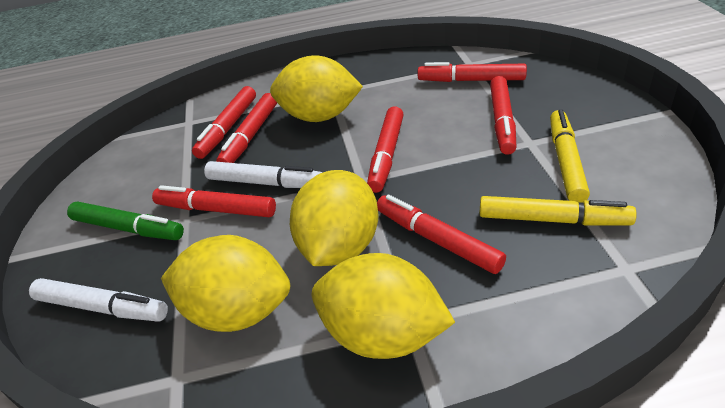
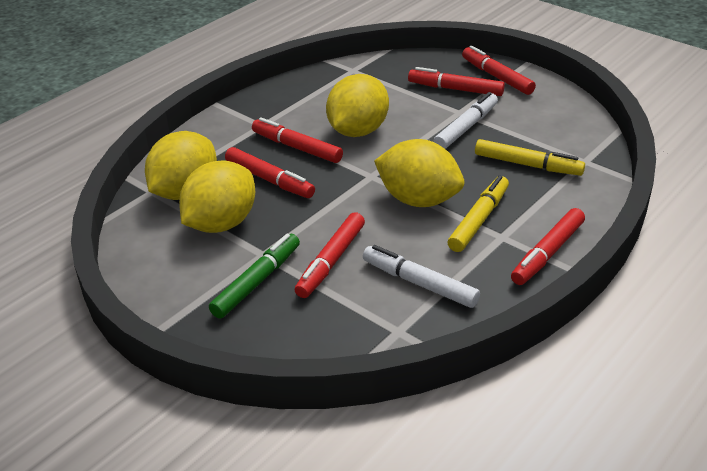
red marker: 7 -> 6

